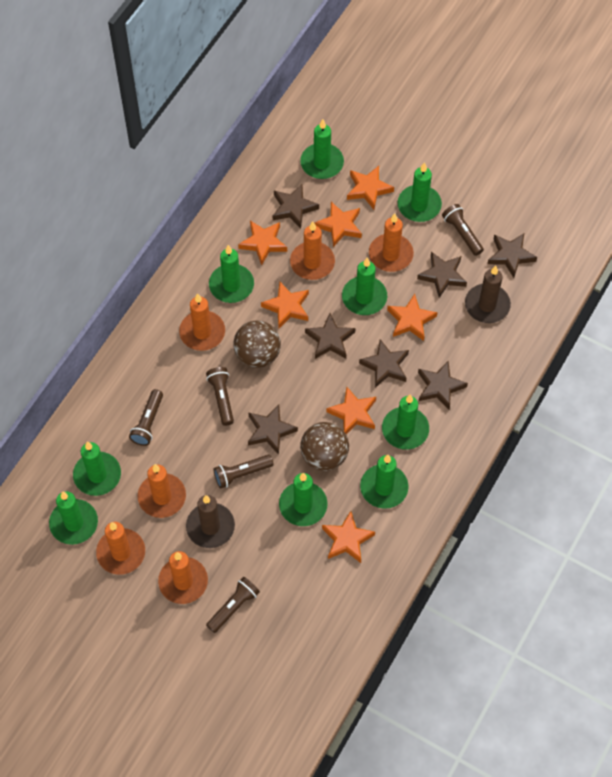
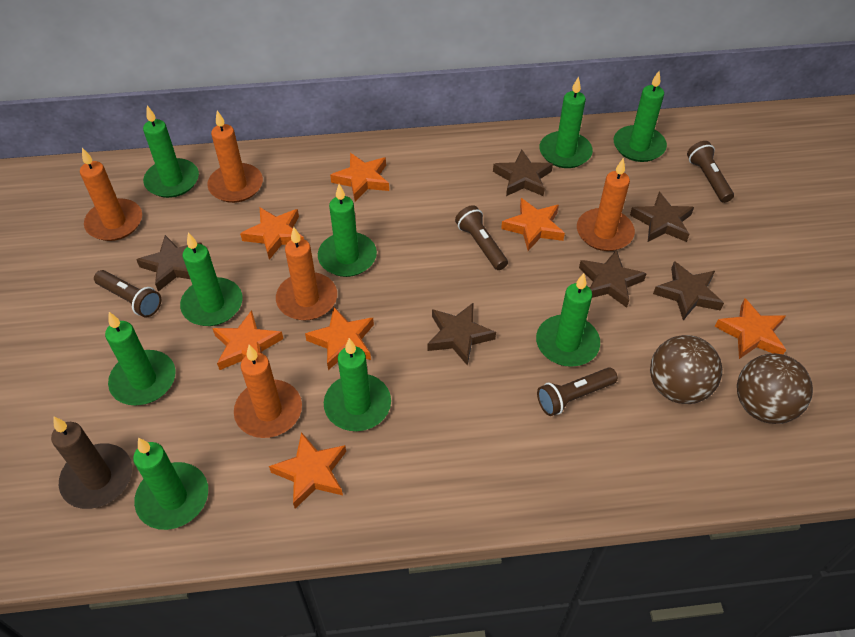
brown candle: 2 -> 1
brown flashlight: 5 -> 4
brown star: 7 -> 6
orange candle: 6 -> 5

